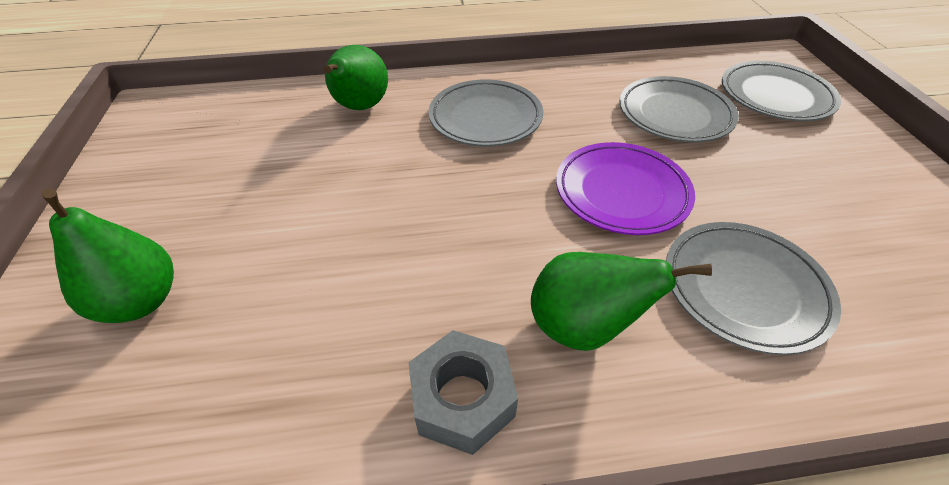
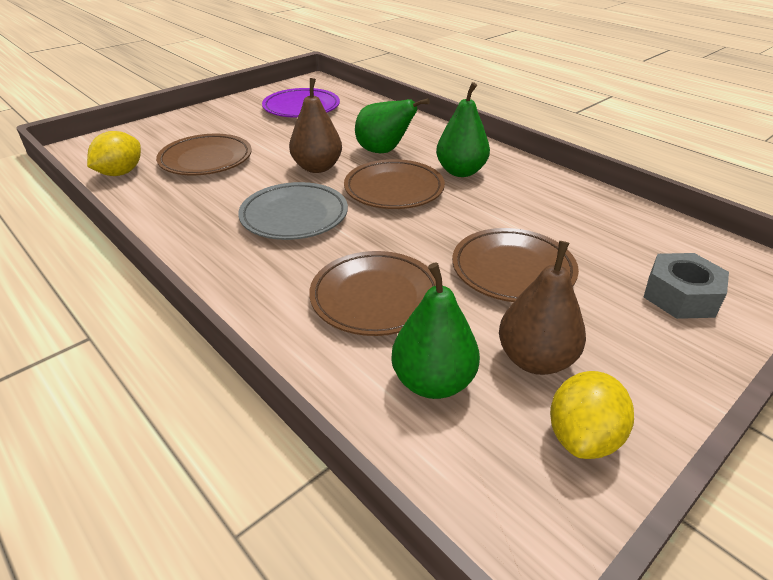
brown pear: 0 -> 2
brown plate: 0 -> 4
grey plate: 4 -> 1
yellow lemon: 0 -> 2

